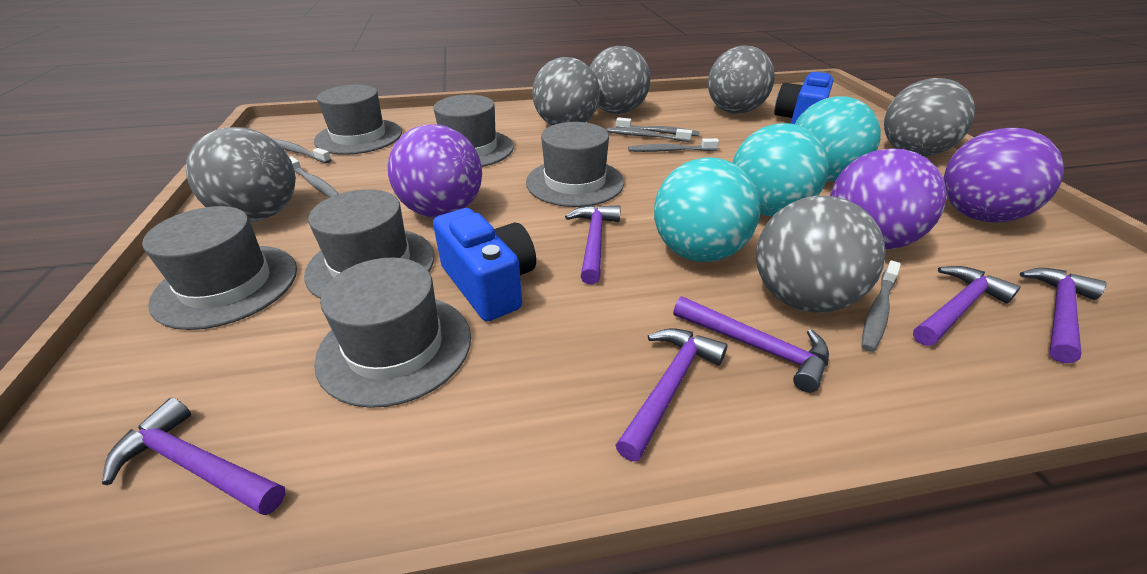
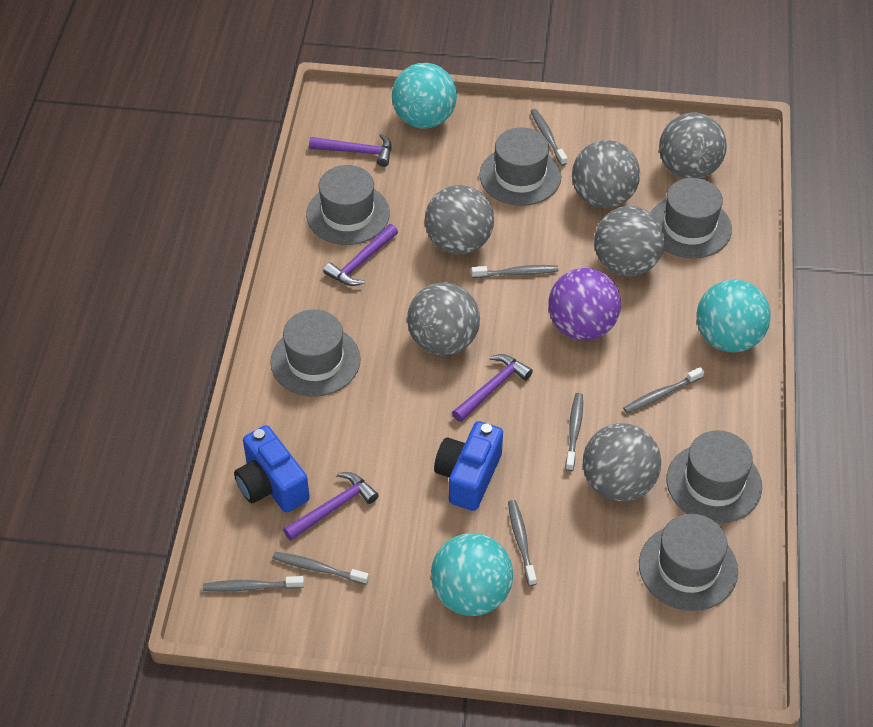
grey toothbrush: 6 -> 7
purple ball: 3 -> 1
purple hammer: 6 -> 4

